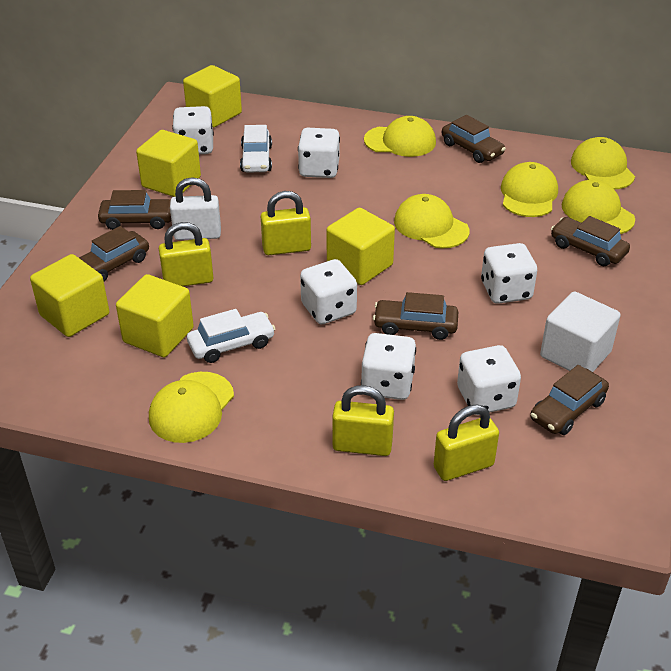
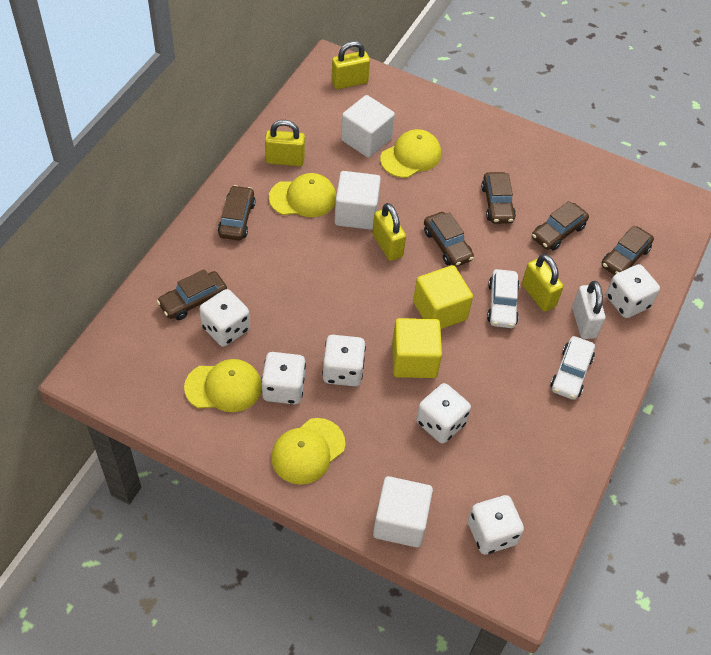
white cube: 1 -> 3
yellow cap: 6 -> 4
yellow cube: 5 -> 2

